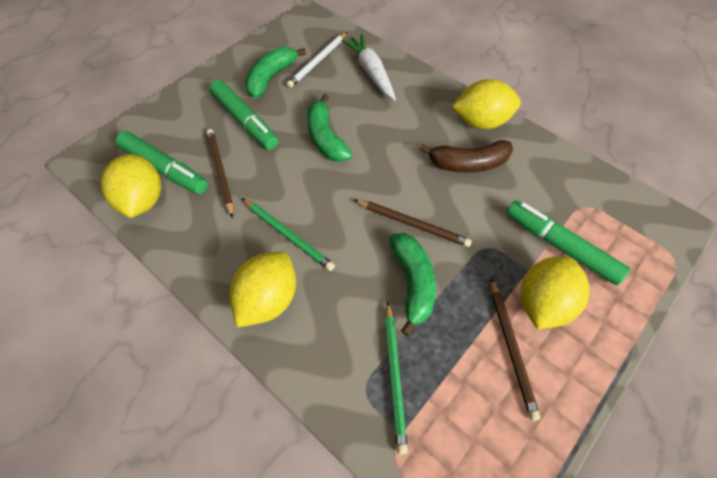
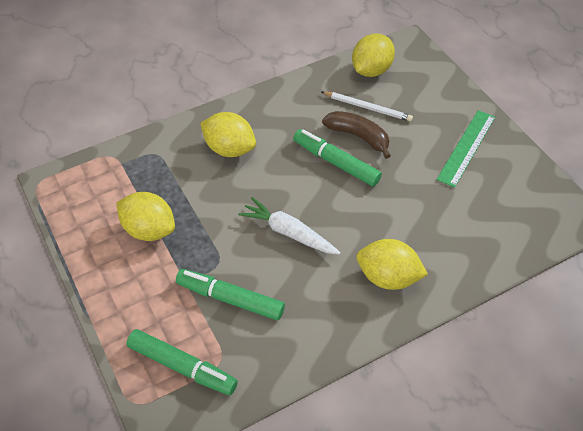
brown pencil: 3 -> 0
green banana: 3 -> 0
green pencil: 2 -> 0
green ruler: 0 -> 1

